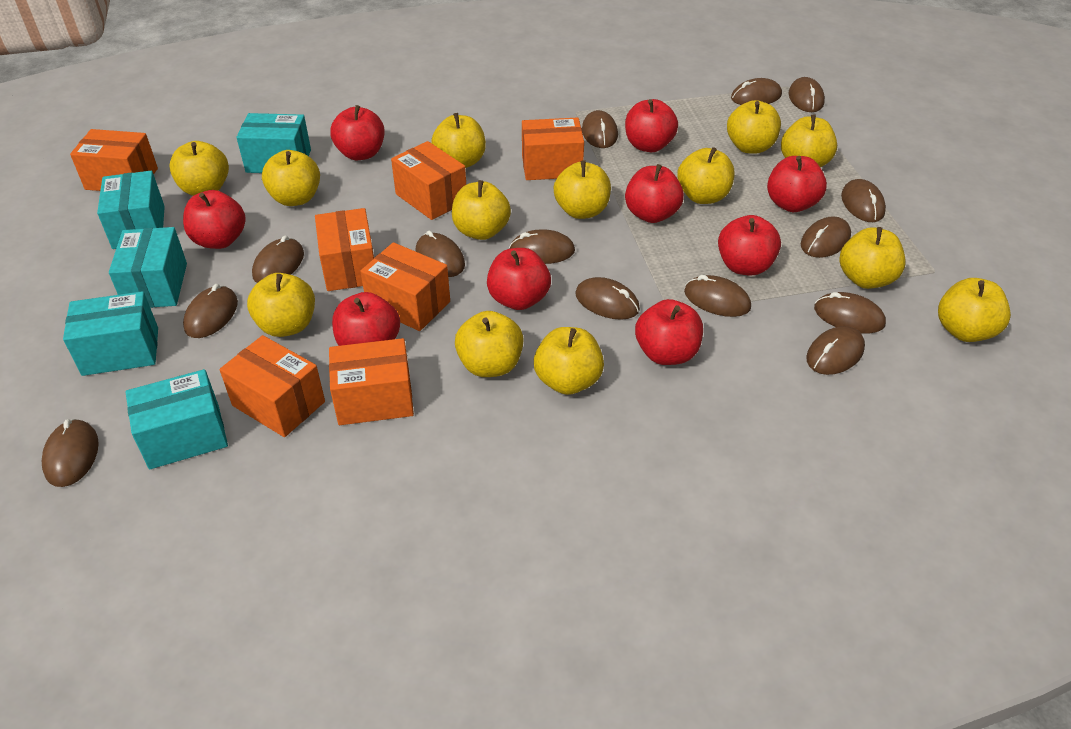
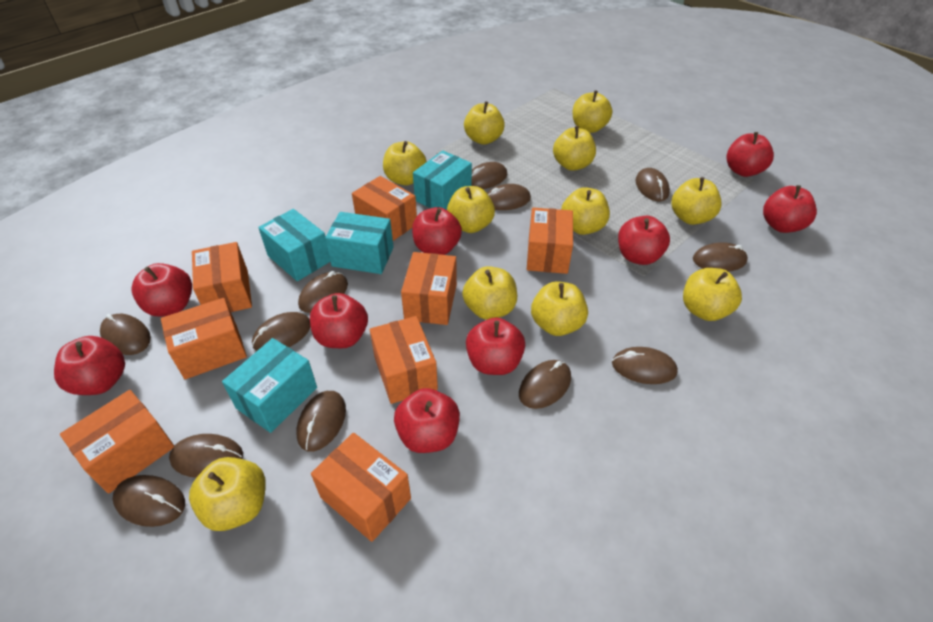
brown mouse: 14 -> 12
orange box: 7 -> 8
turquoise box: 5 -> 4
yellow apple: 13 -> 11

